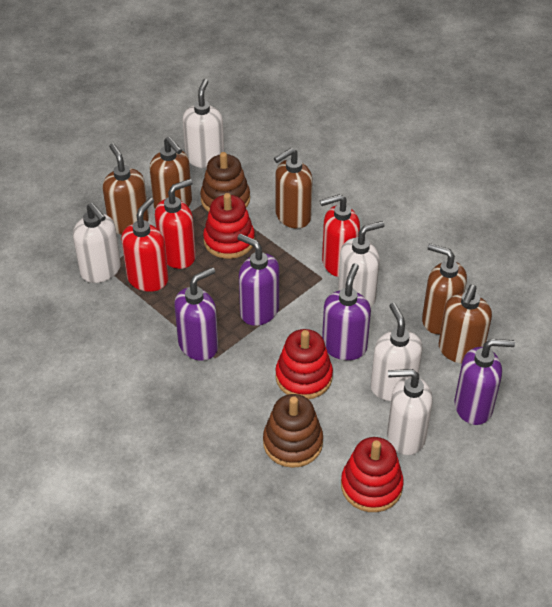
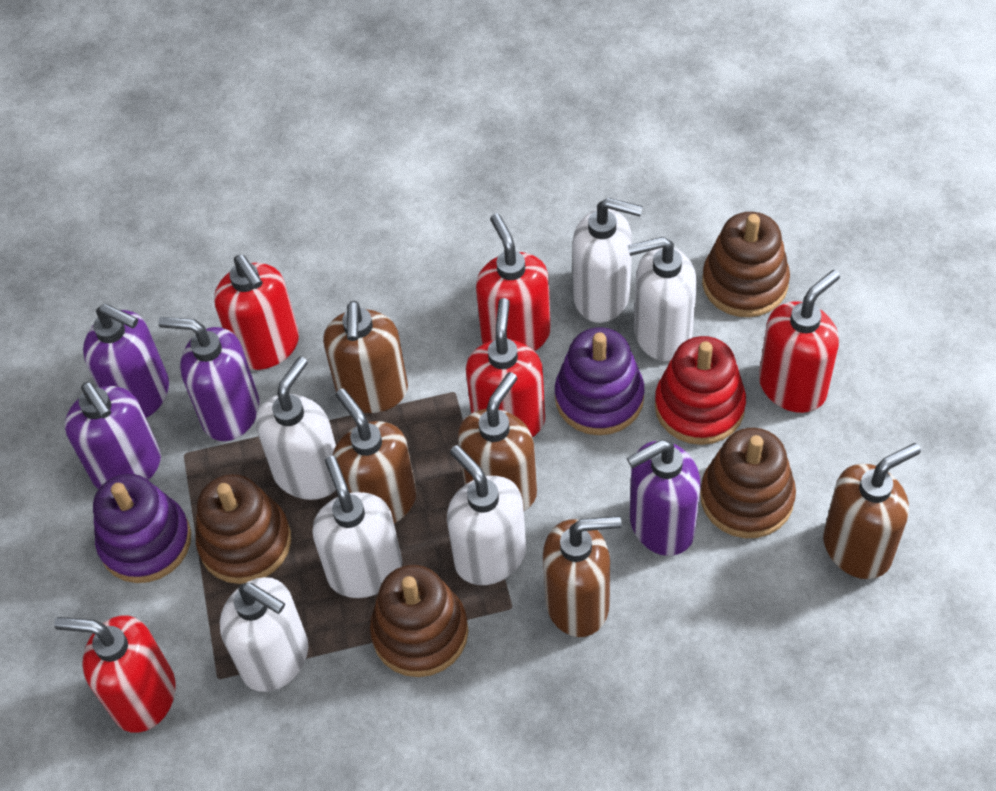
brown stacking toy: 2 -> 4
purple stacking toy: 0 -> 2
red soap dispenser: 3 -> 5
red stacking toy: 3 -> 1
white soap dispenser: 5 -> 6

